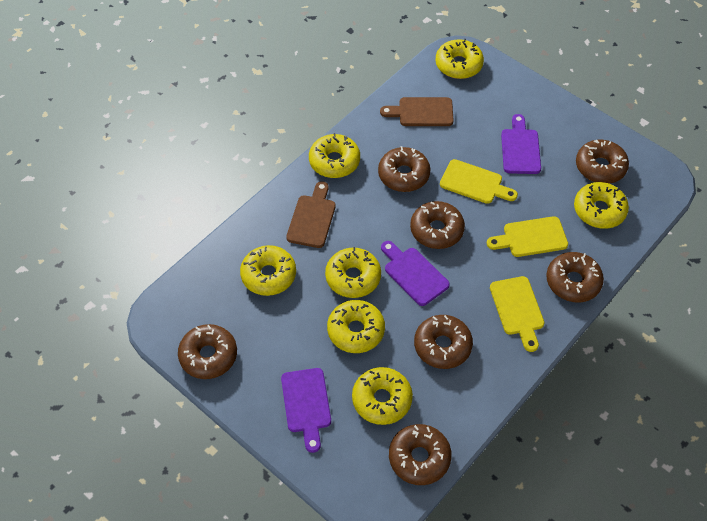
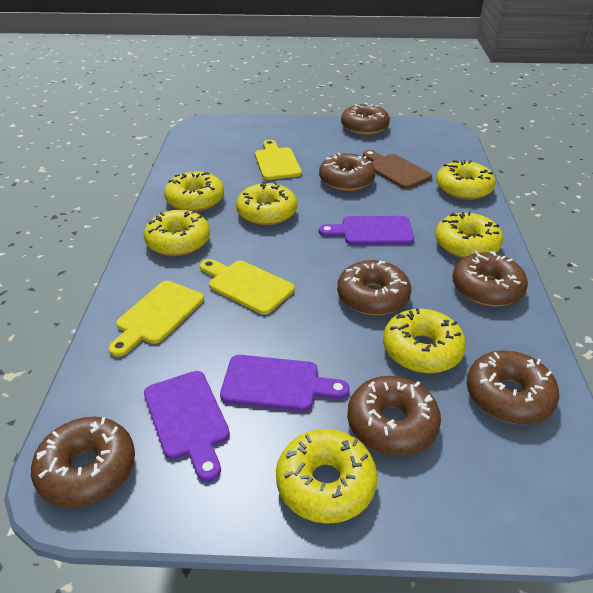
brown cutting board: 2 -> 1

